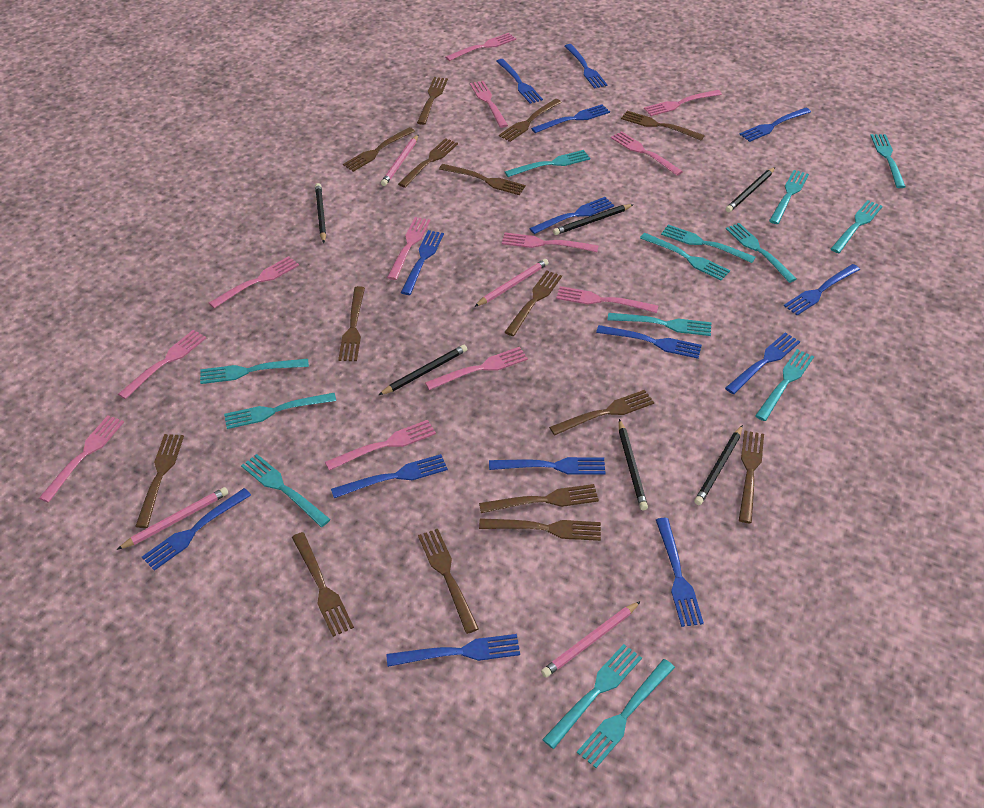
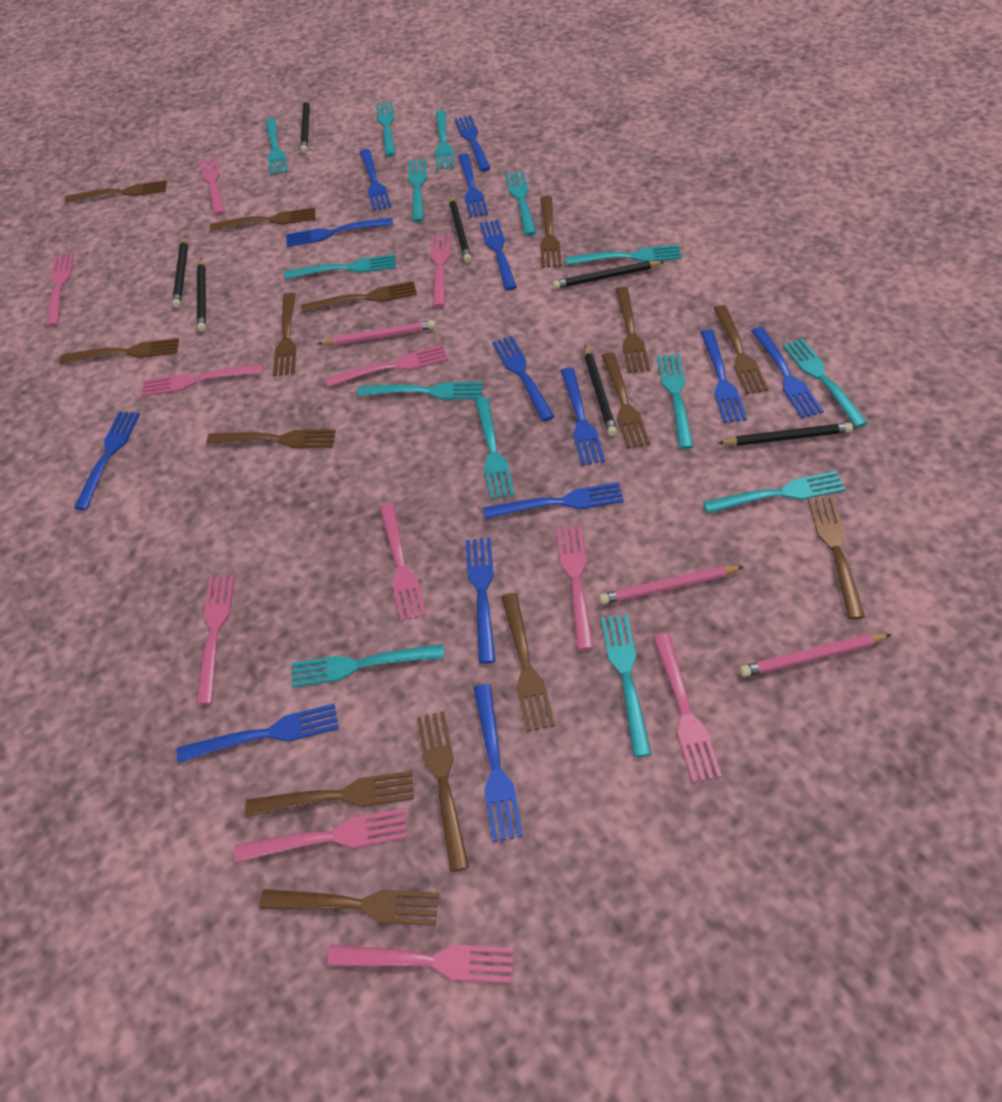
black pencil: 6 -> 7
pink fork: 12 -> 11
pink pencil: 4 -> 3

